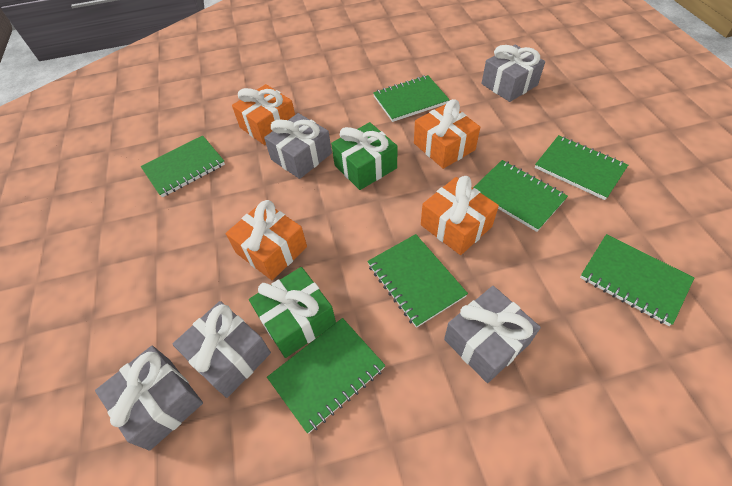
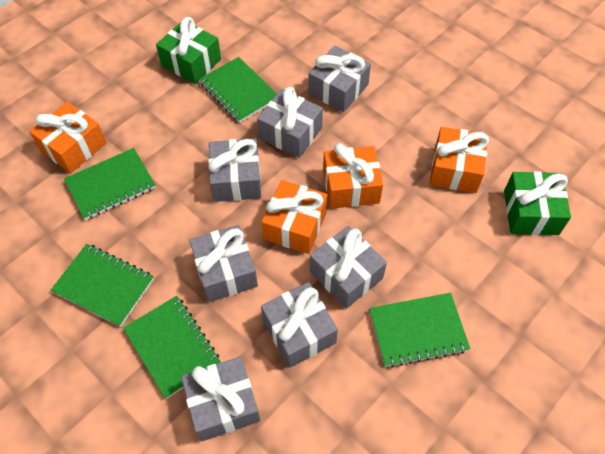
green notebook: 7 -> 5
grey gift: 5 -> 7

